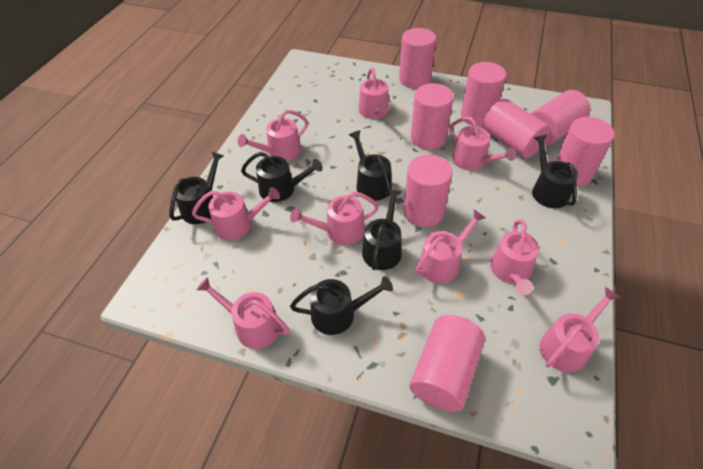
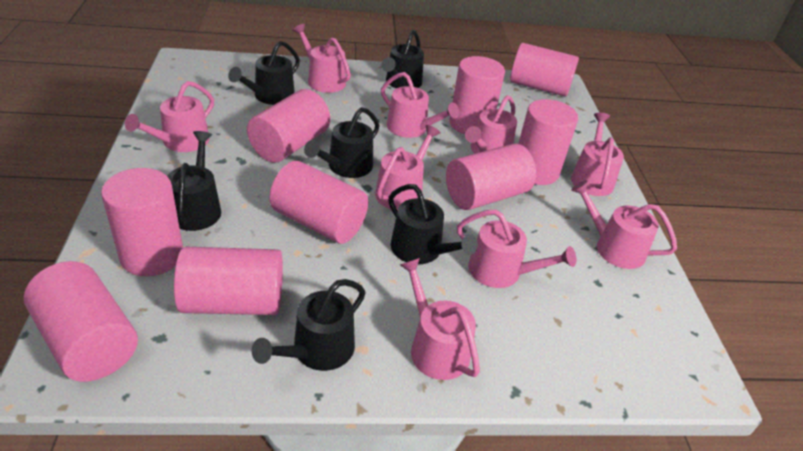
pink cylinder: 8 -> 9

